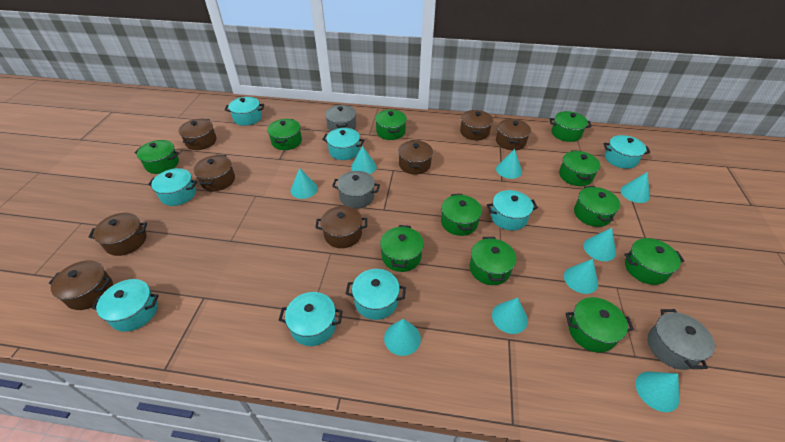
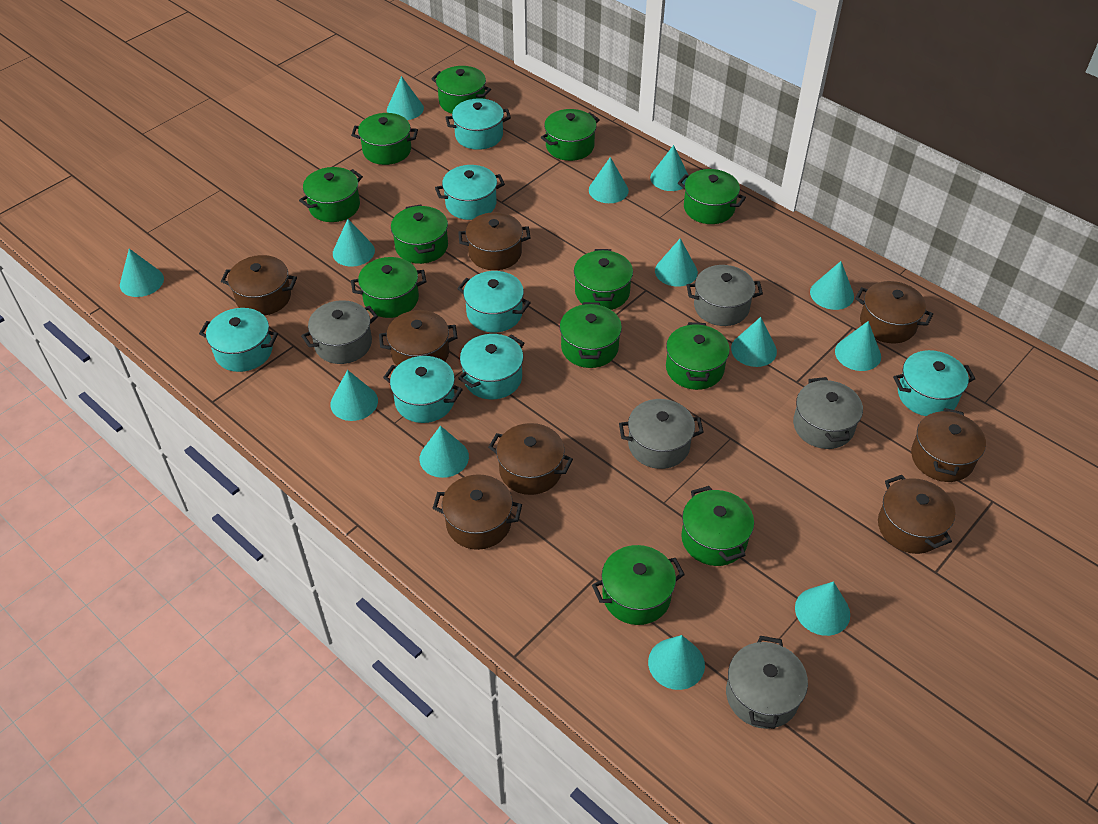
green pot: 11 -> 12
grey pot: 3 -> 5
turquoise cone: 9 -> 13
turquoise pot: 8 -> 7

